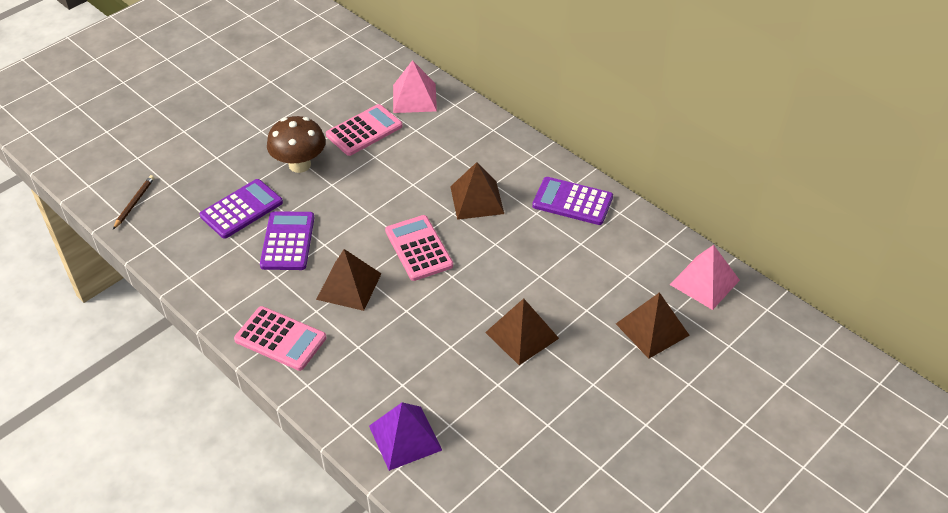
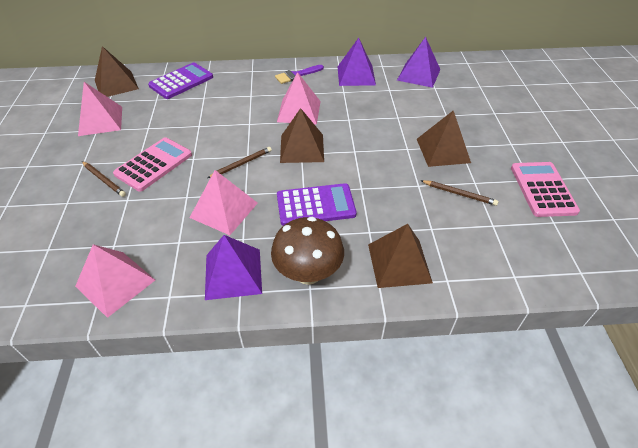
brown pencil: 1 -> 3
pink calculator: 3 -> 2
pink pyramid: 2 -> 4
purple brush: 0 -> 1
purple calculator: 3 -> 2
purple pyramid: 1 -> 3

